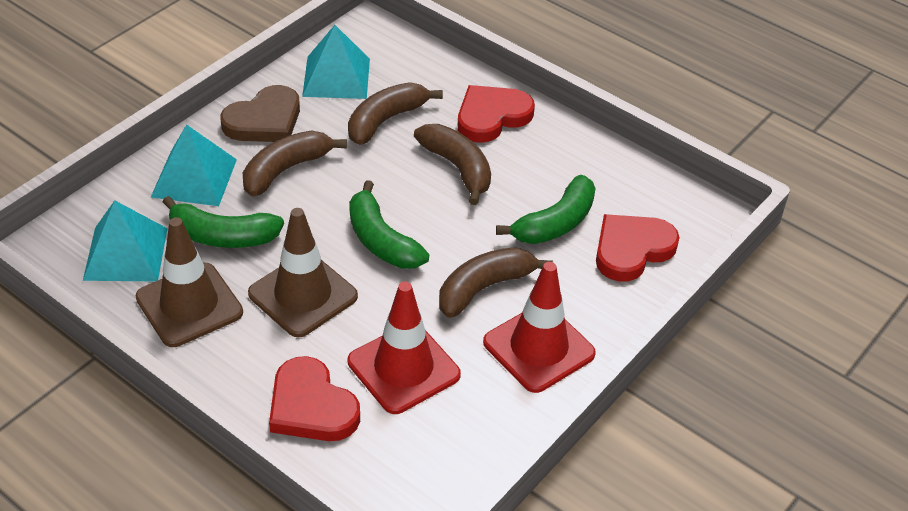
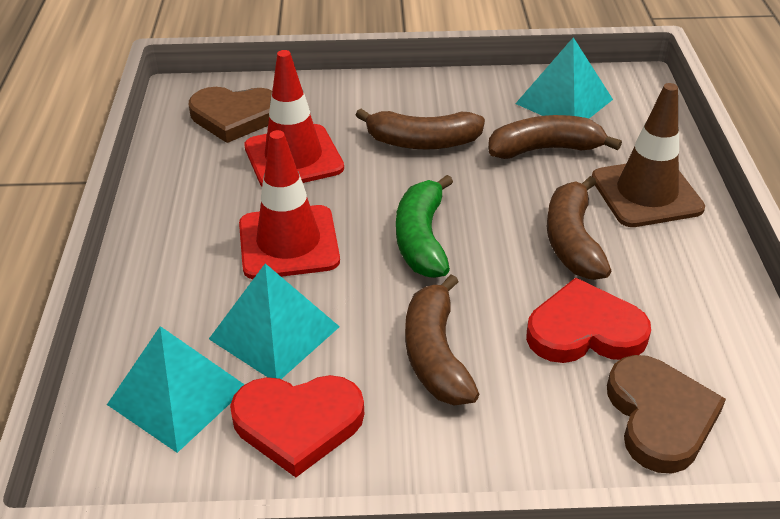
brown heart: 1 -> 2
brown traffic cone: 2 -> 1
green banana: 3 -> 1
red heart: 3 -> 2

